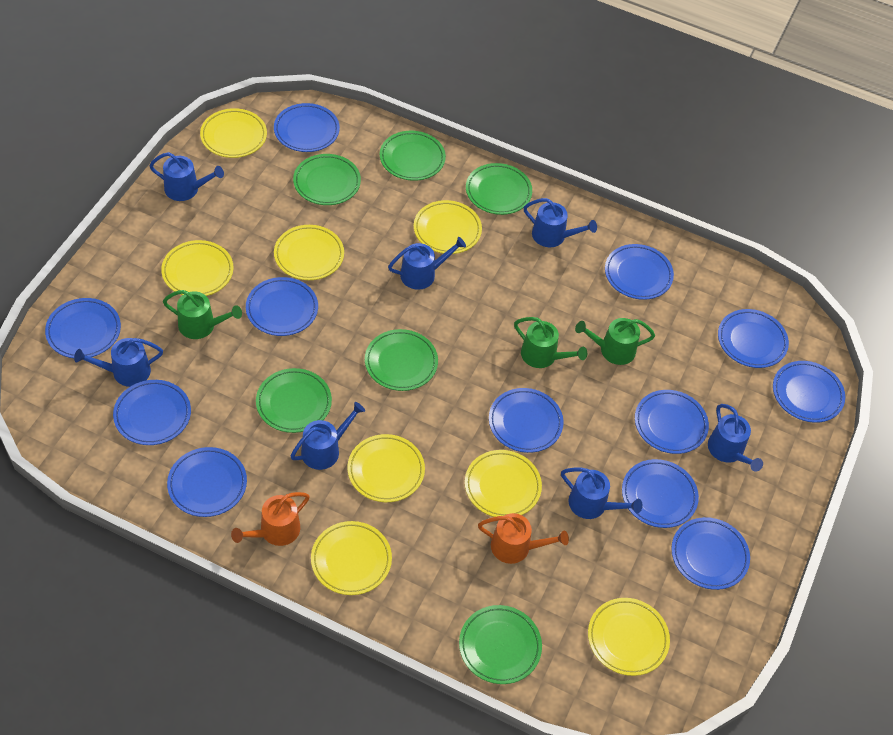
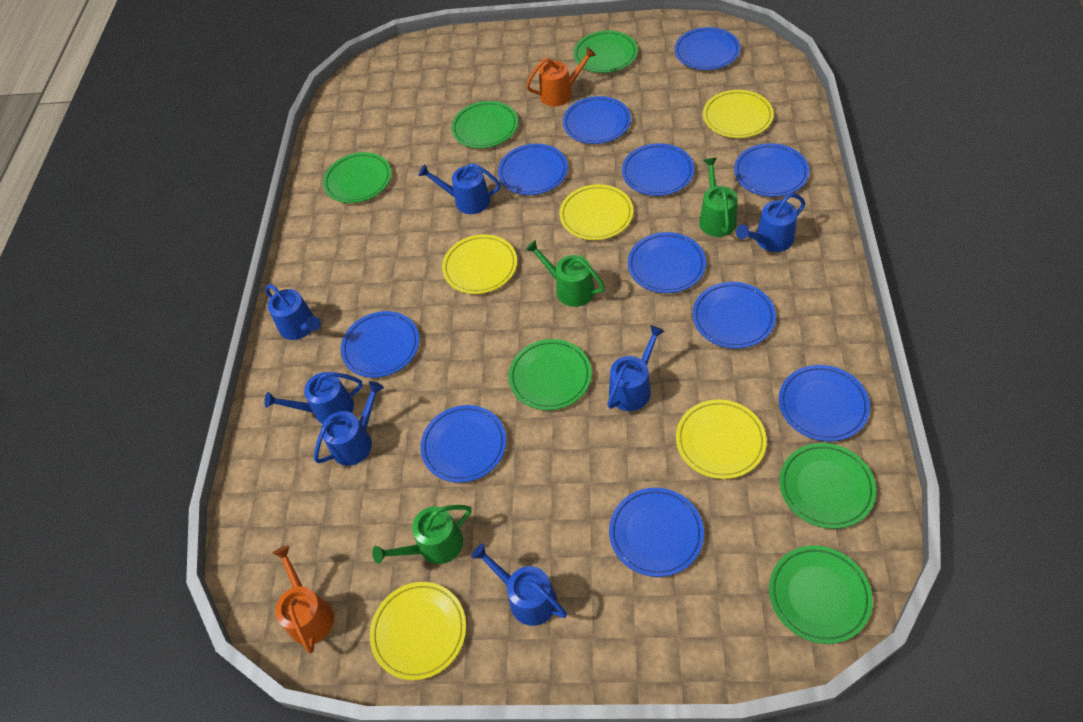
blue plate: 12 -> 11
yellow plate: 8 -> 5

